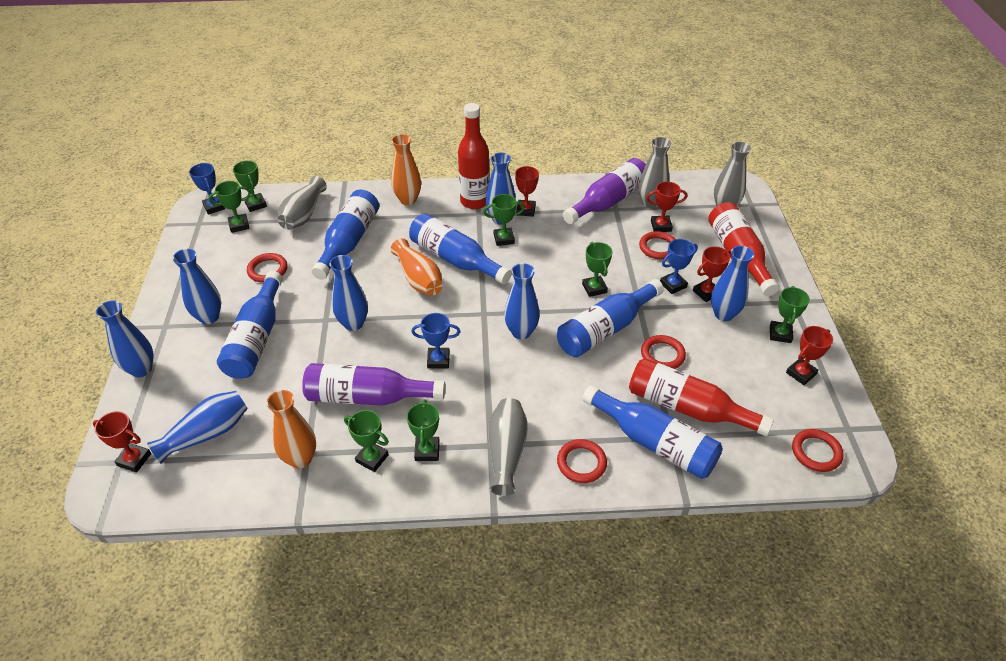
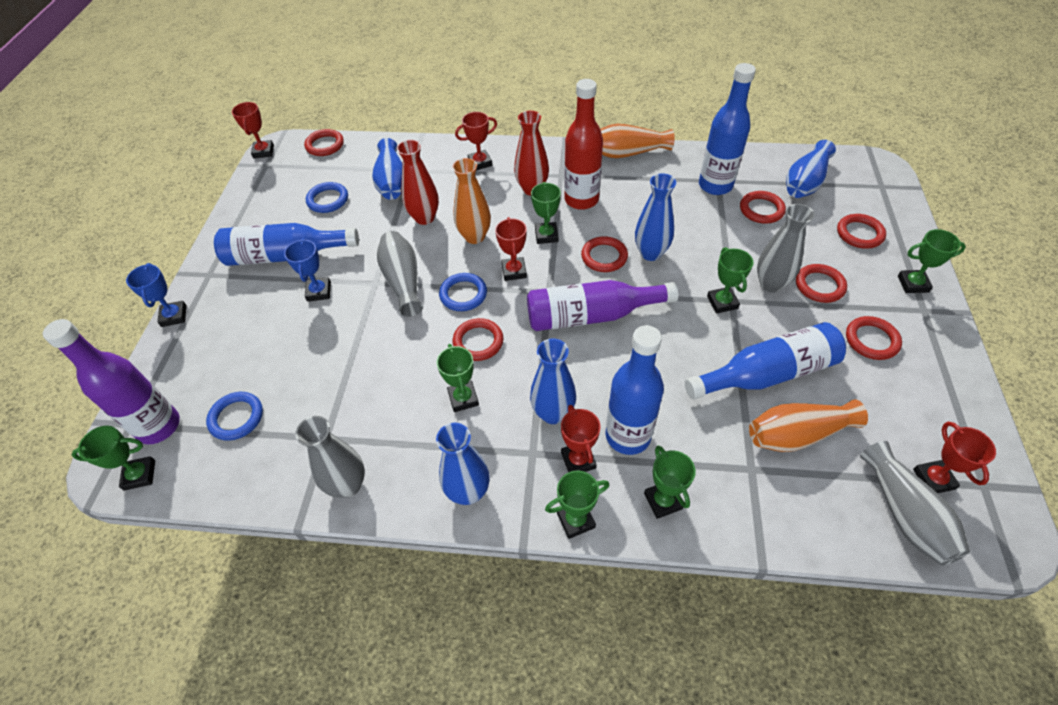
blue bottle: 5 -> 4
blue ring: 0 -> 3
blue trophy: 3 -> 2
blue vase: 7 -> 5
red bottle: 3 -> 1
red ring: 5 -> 7
red vase: 0 -> 2

